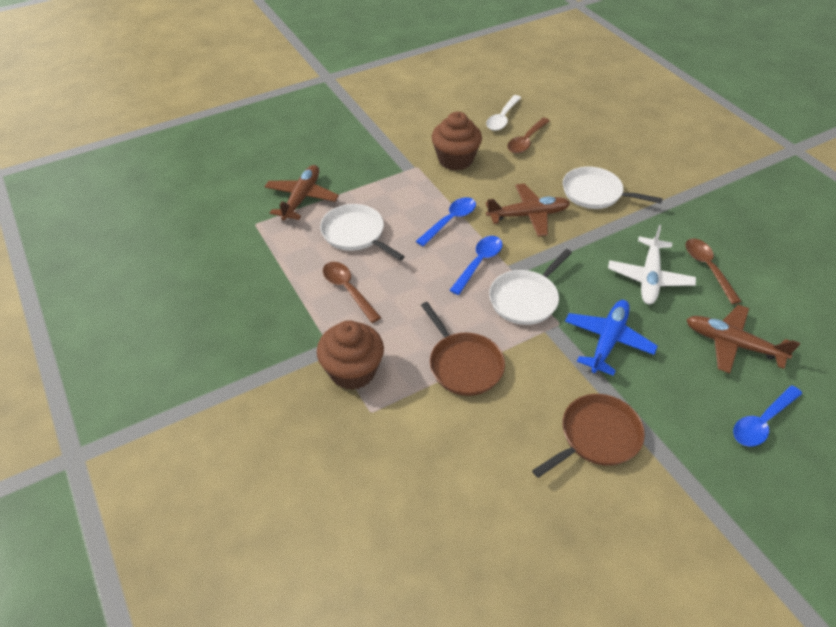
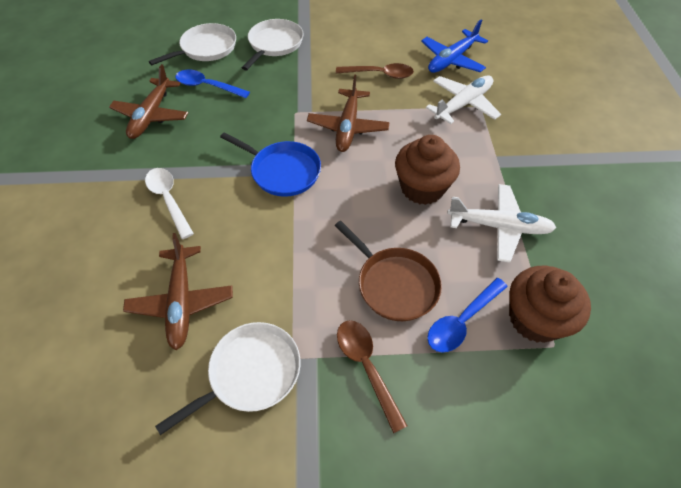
blue pan: 0 -> 1
blue spoon: 3 -> 2
brown pan: 2 -> 1
brown spoon: 3 -> 2
white plane: 1 -> 2

